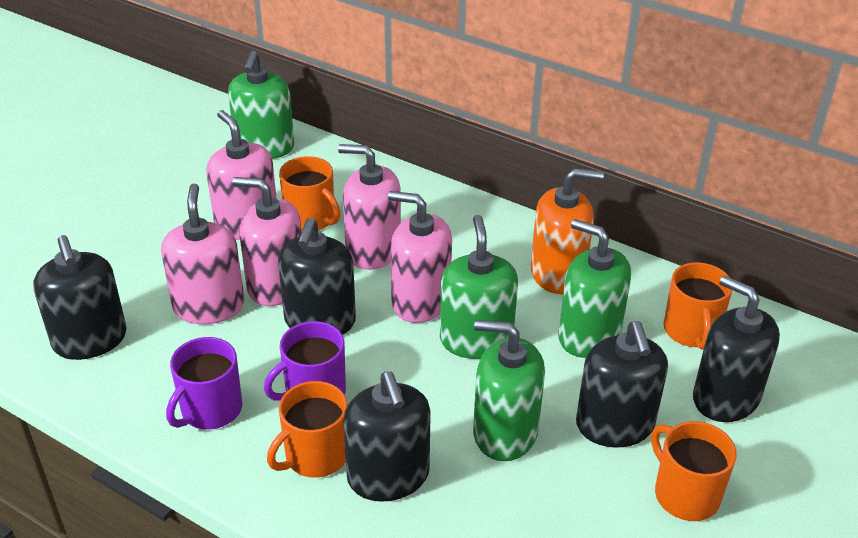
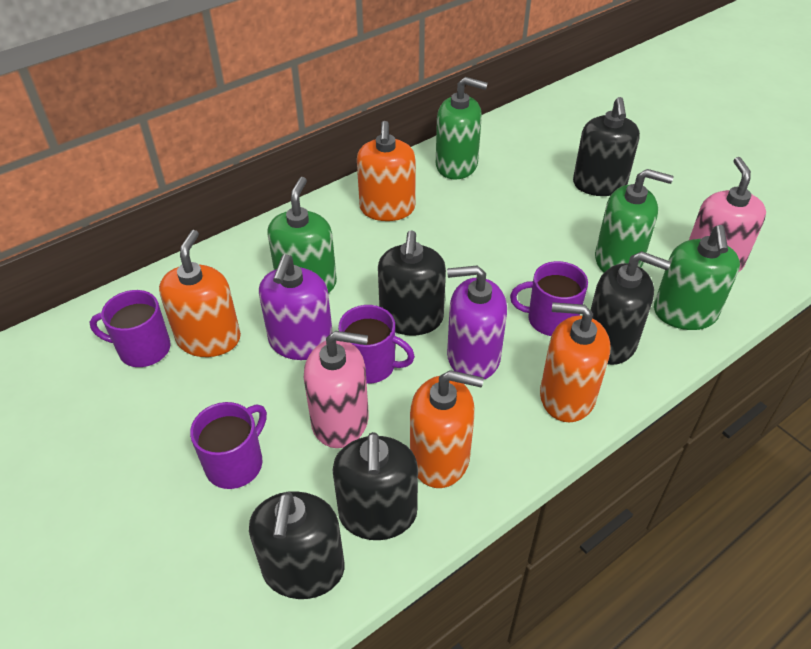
orange mug: 4 -> 0
orange soap dispenser: 1 -> 4
pink soap dispenser: 5 -> 2
purple mug: 2 -> 4
purple soap dispenser: 0 -> 2

